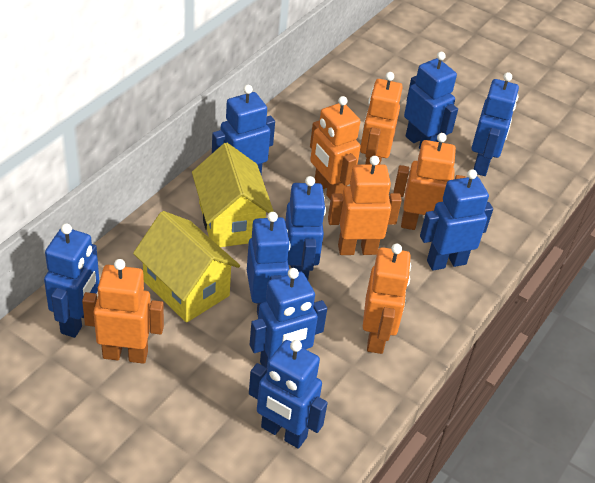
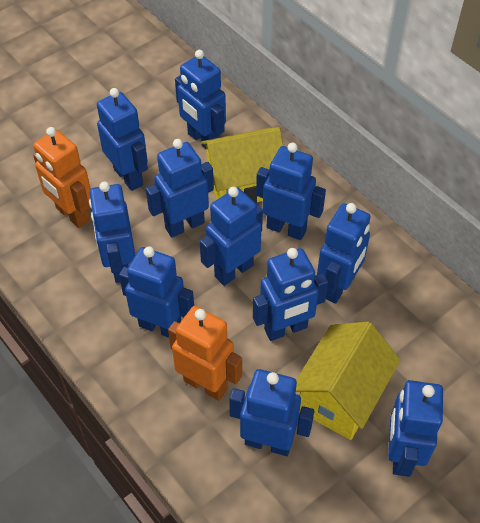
blue robot: 9 -> 11
orange robot: 6 -> 2

